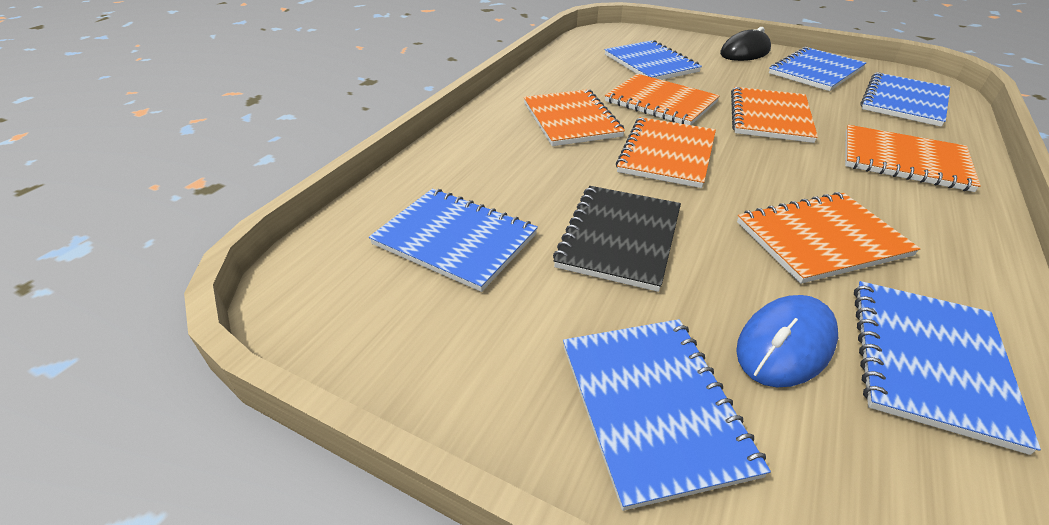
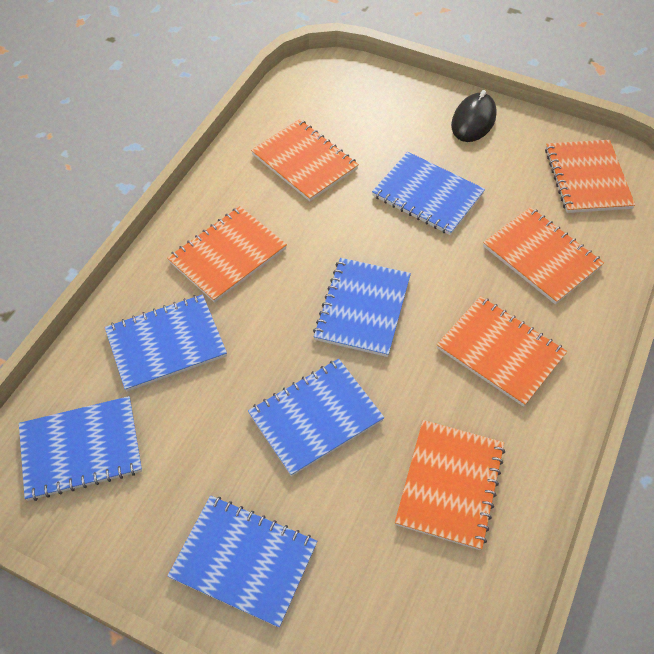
black notebook: 1 -> 0
blue mouse: 1 -> 0

